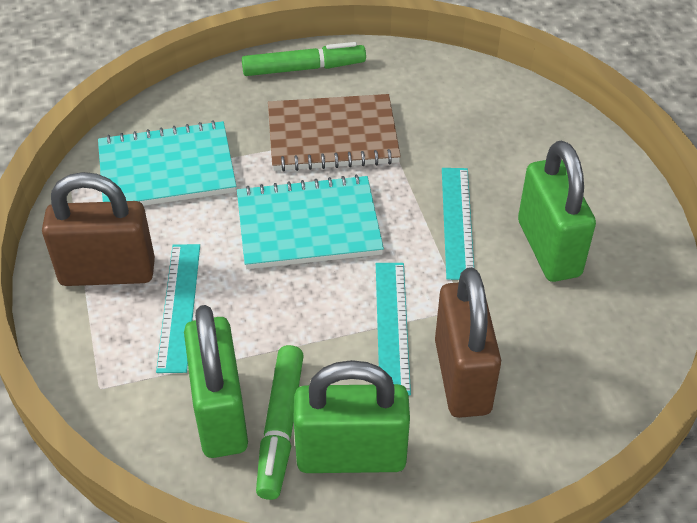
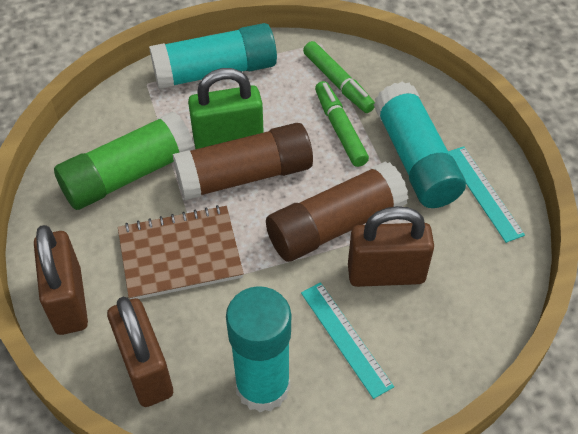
brown glue stick: 0 -> 2
brown padlock: 2 -> 3
green glue stick: 0 -> 1
green padlock: 3 -> 1
turquoise glue stick: 0 -> 3
turquoise notebook: 2 -> 0
turquoise ruler: 3 -> 2

